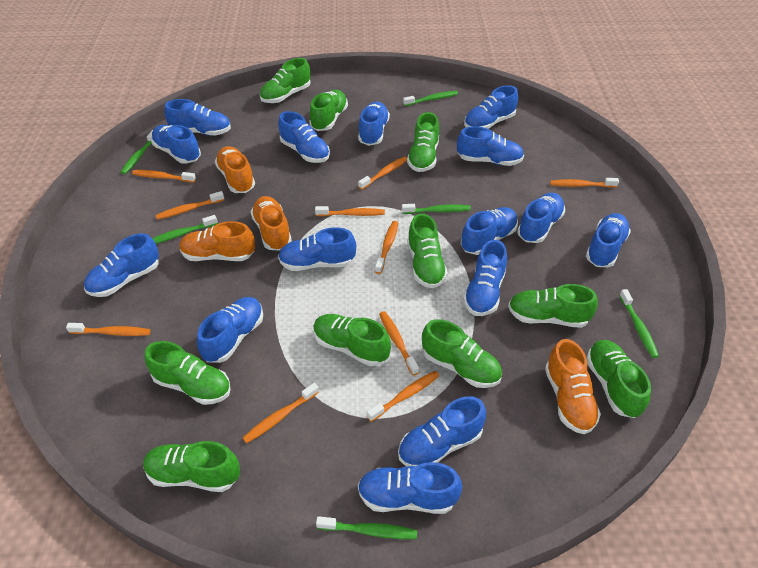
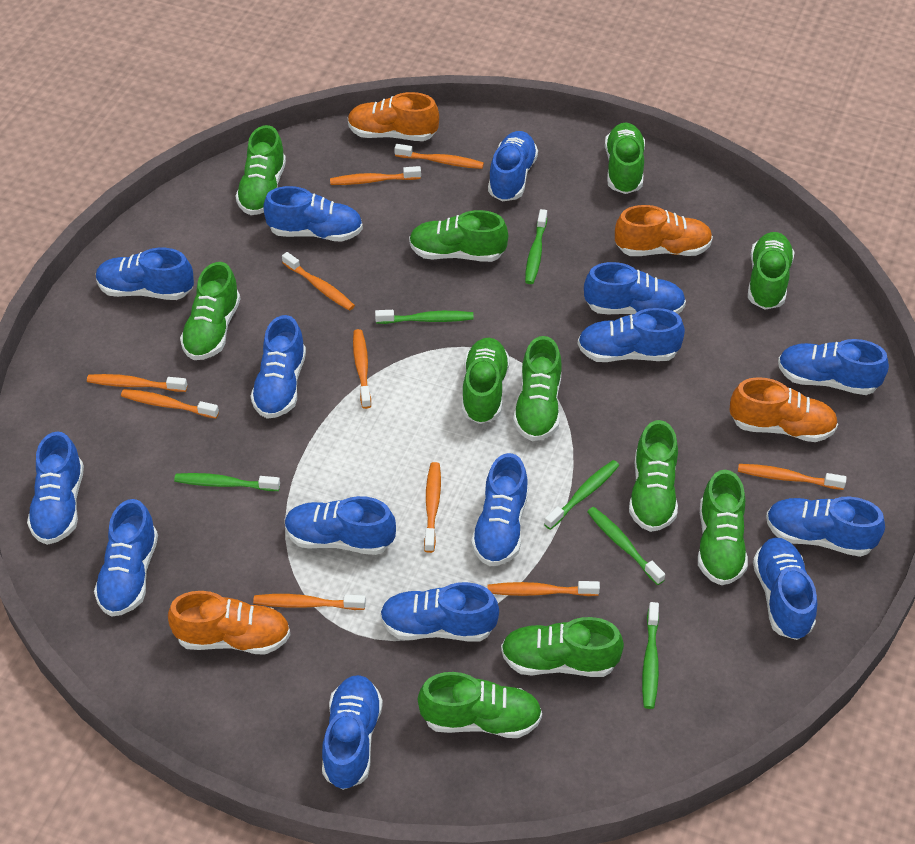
green shoe: 10 -> 11

